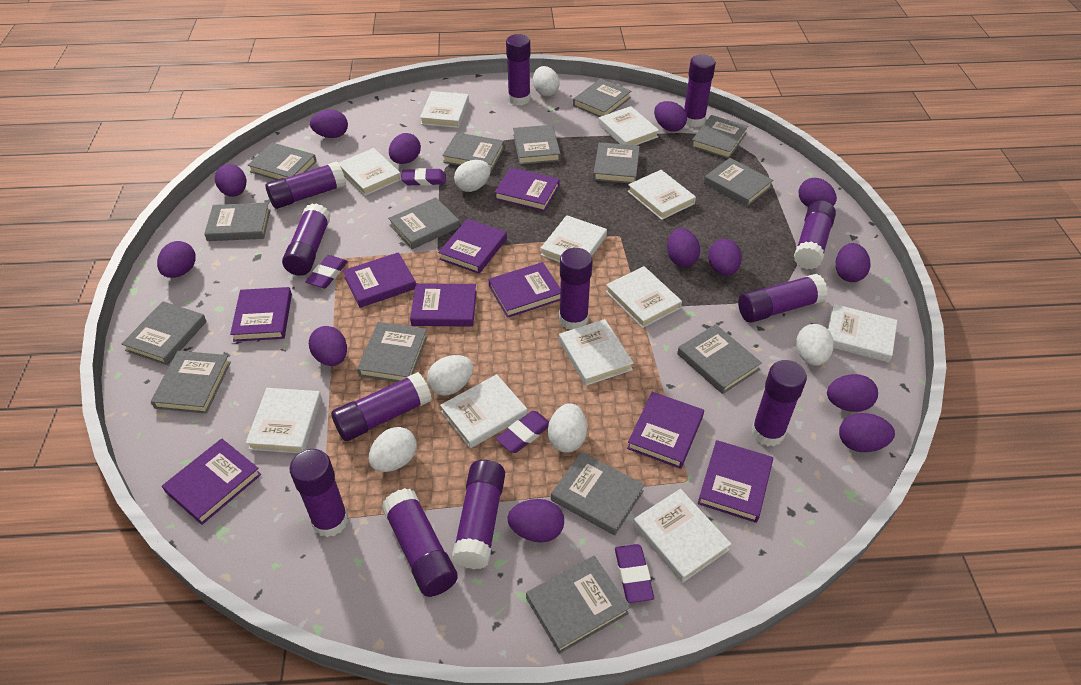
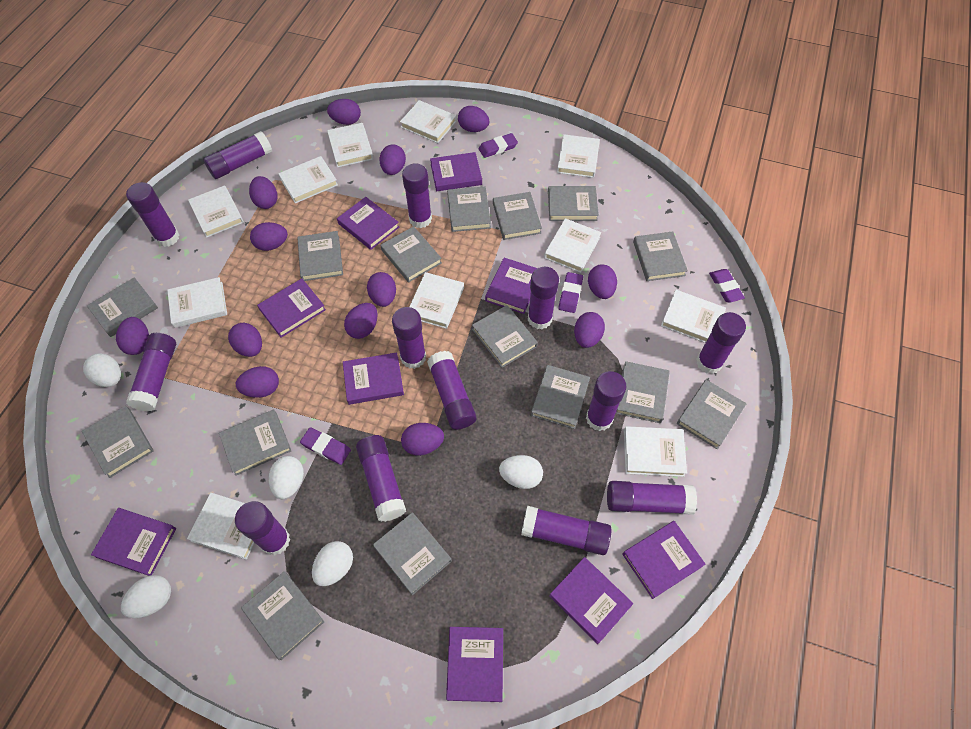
purple glue stick: 12 -> 13
white egg: 6 -> 5

